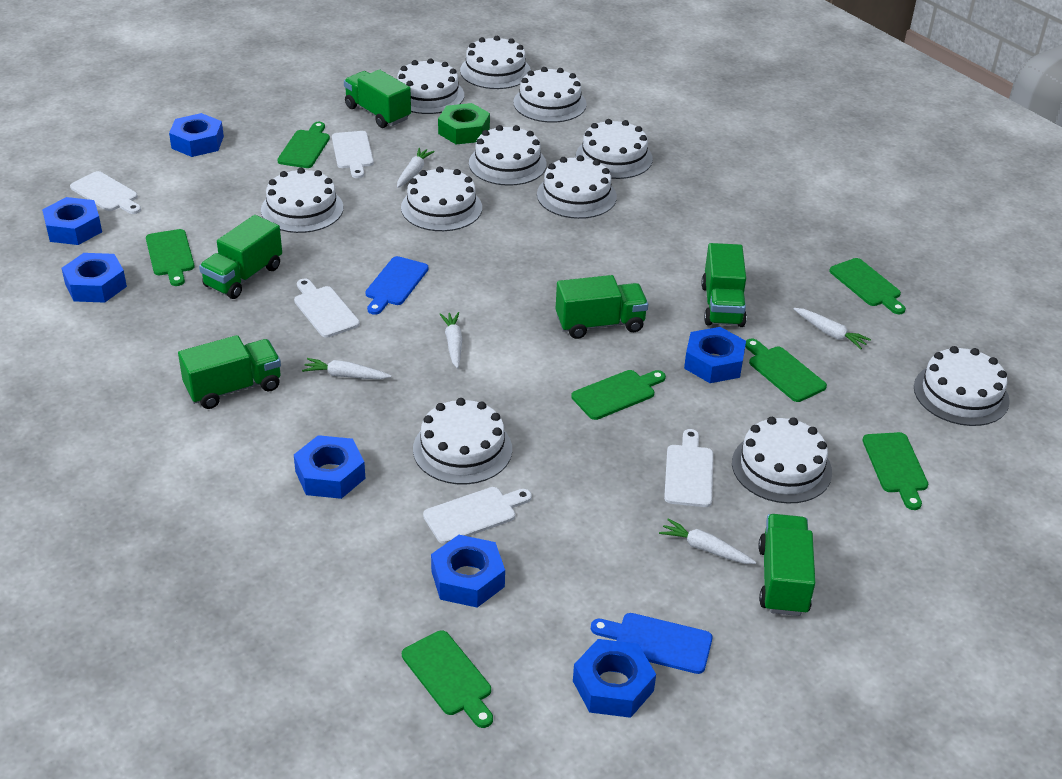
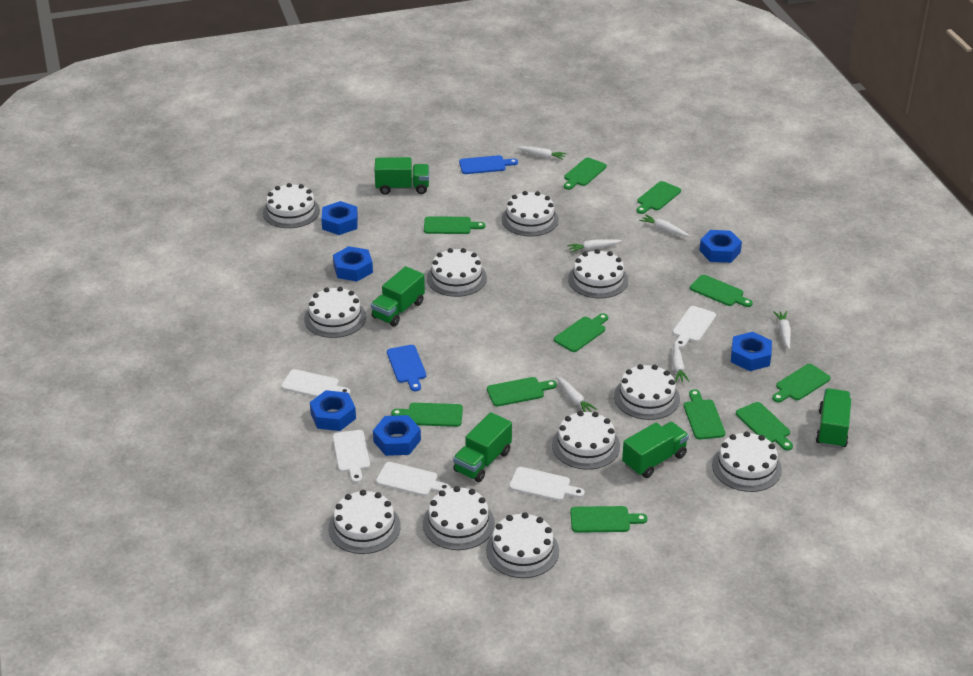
blue nut: 7 -> 6
green cutting board: 7 -> 11
green nut: 1 -> 0
green truck: 6 -> 5
white carrot: 5 -> 6

